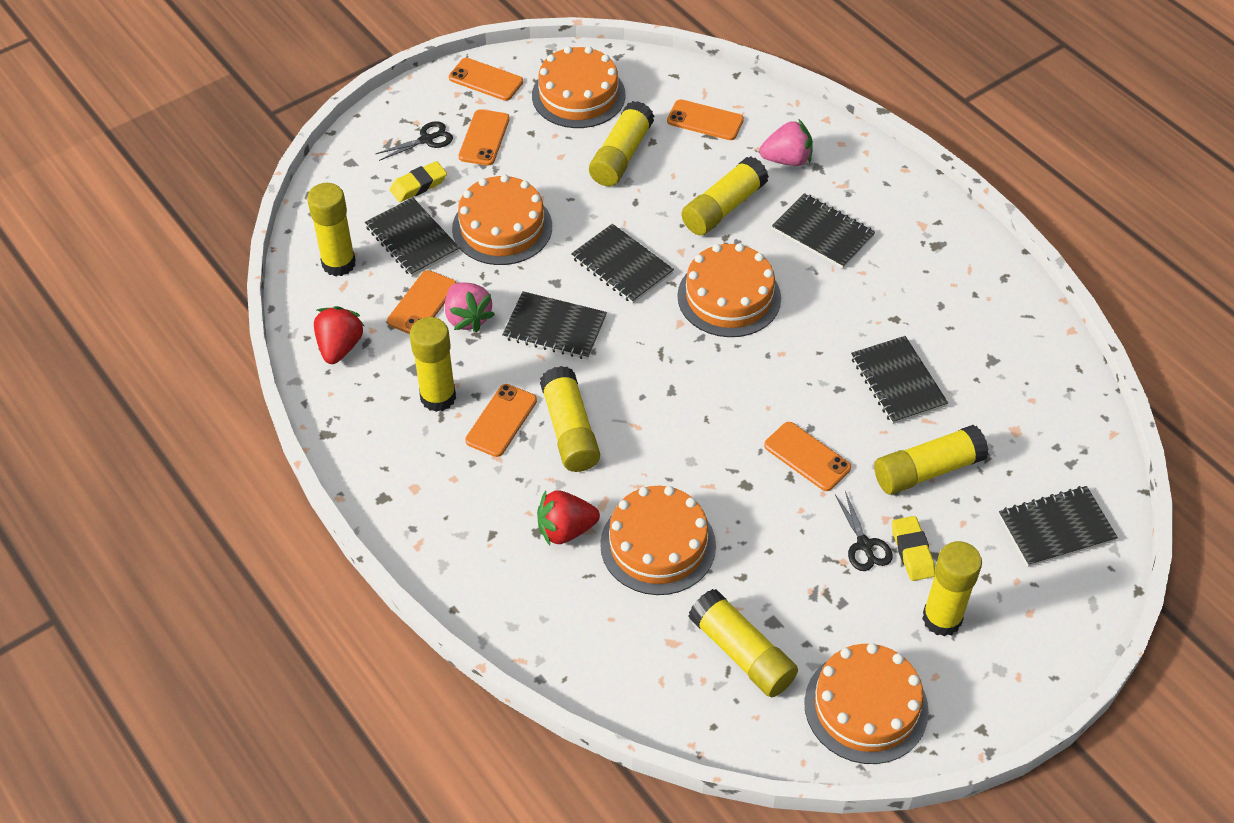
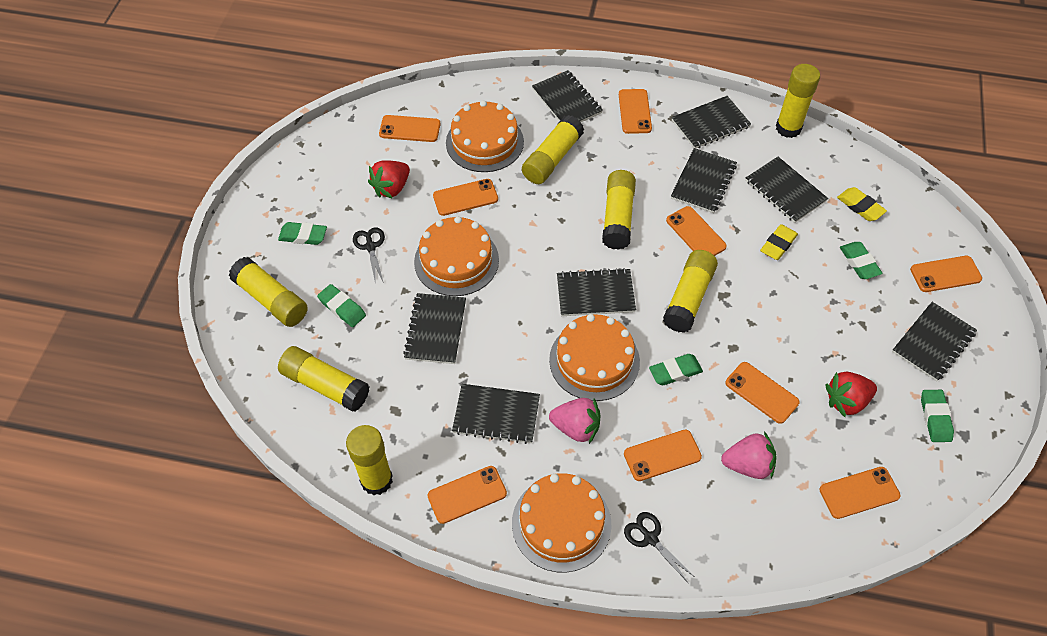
black notebook: 6 -> 8
green eraser: 0 -> 5
orange cake: 5 -> 4
orange phone: 6 -> 9
yellow glue stick: 8 -> 7

